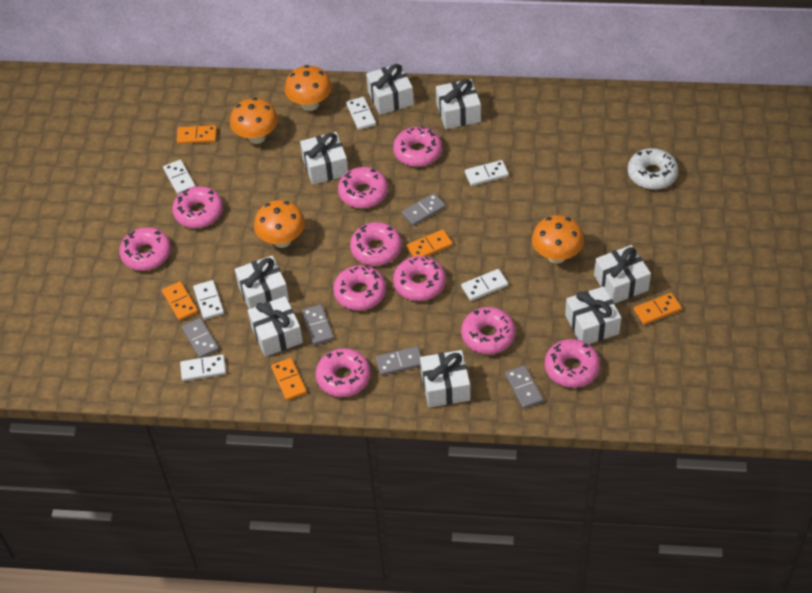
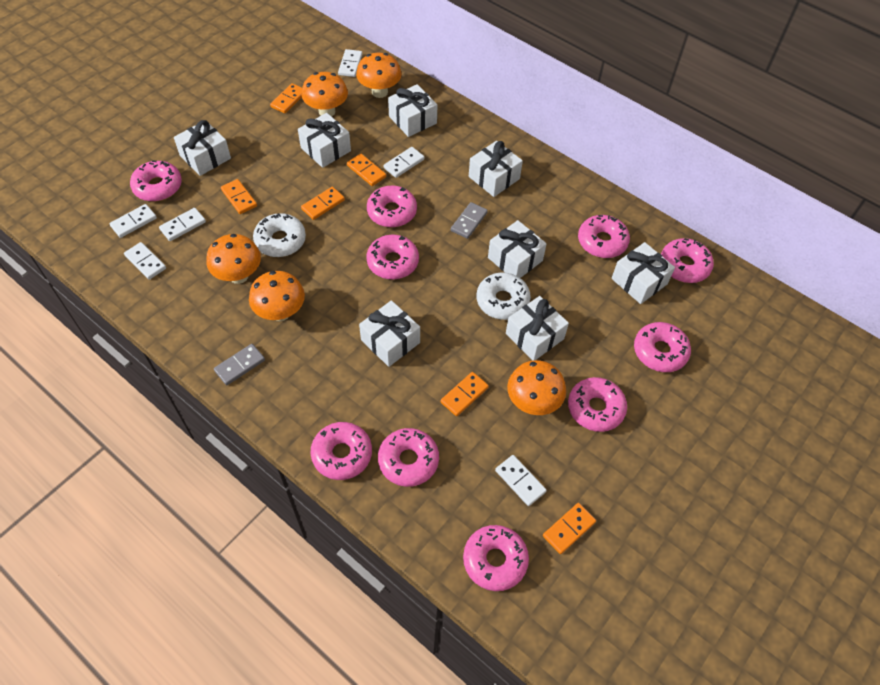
grey domino: 5 -> 2
orange domino: 5 -> 6
orange mushroom: 4 -> 5
white donut: 1 -> 2

